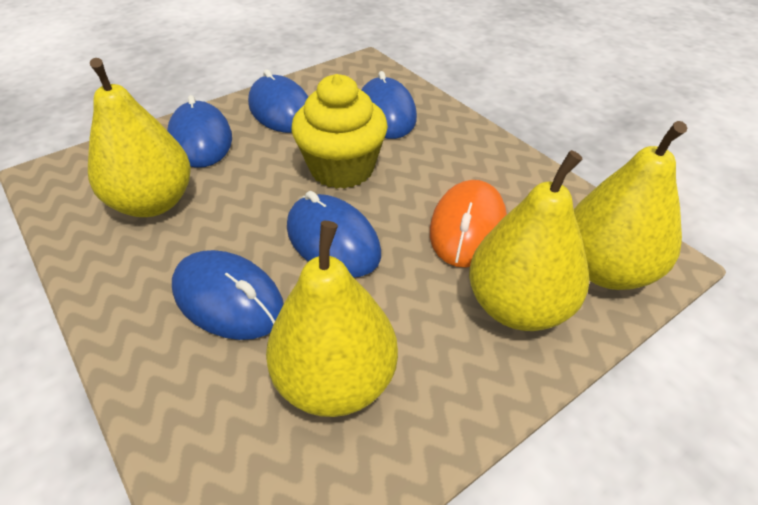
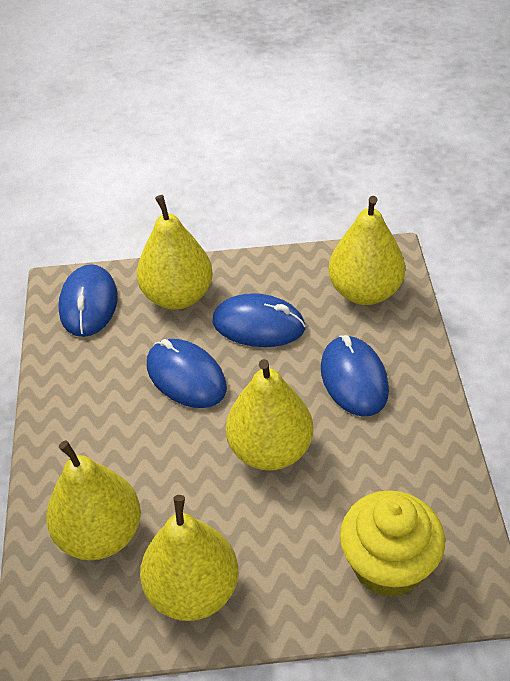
blue mouse: 5 -> 4
orange mouse: 1 -> 0
yellow pear: 4 -> 5

